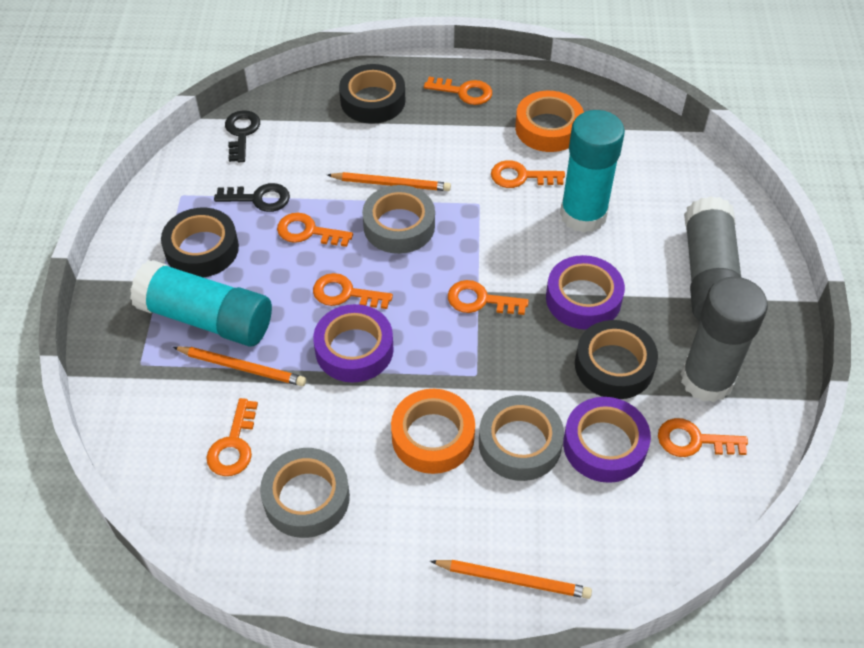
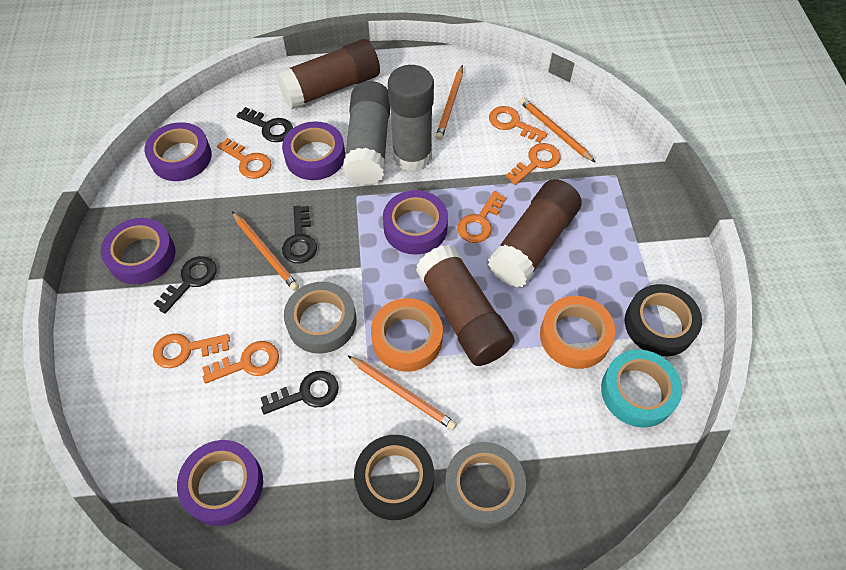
black key: 2 -> 4
black tape: 3 -> 2
brown glue stick: 0 -> 3
grey tape: 3 -> 2
orange key: 7 -> 6
orange pencil: 3 -> 4
purple tape: 3 -> 5
turquoise glue stick: 2 -> 0
turquoise tape: 0 -> 1

